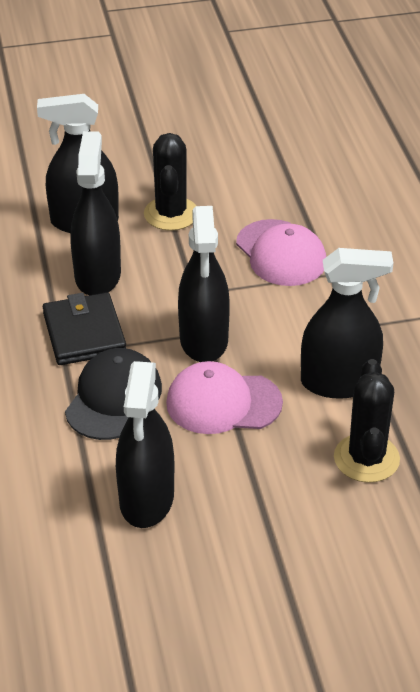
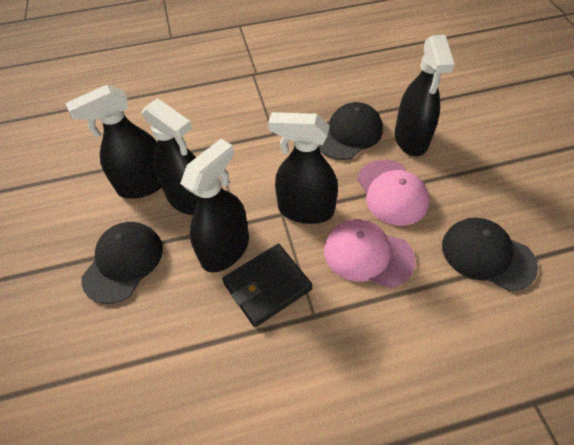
black cactus: 2 -> 0
black cap: 1 -> 3

